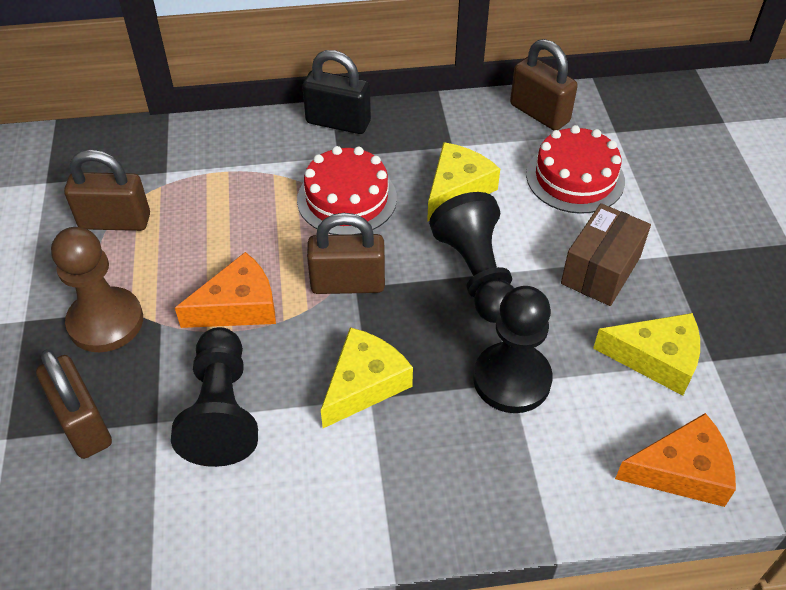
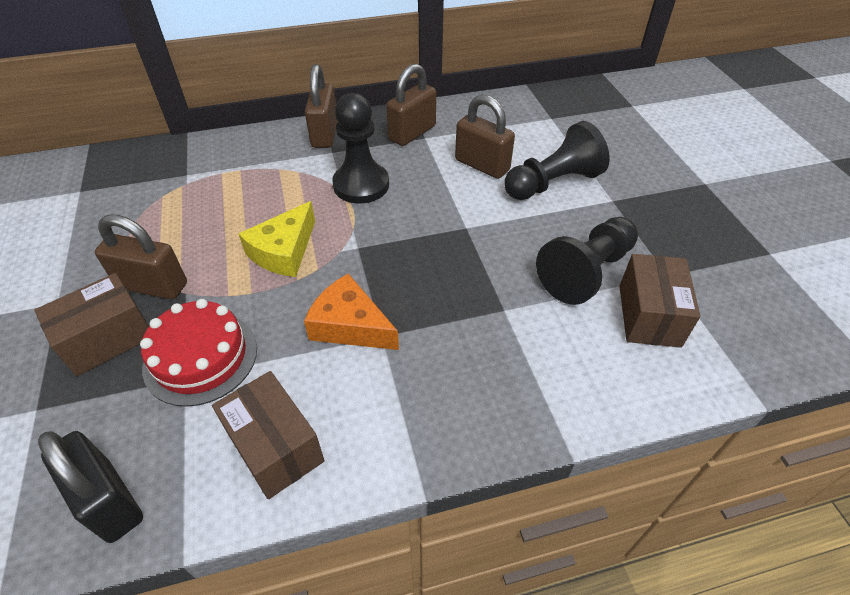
brown box: 1 -> 3
brown pawn: 1 -> 0
orange cheese: 2 -> 1
red cake: 2 -> 1
yellow cheese: 3 -> 1

